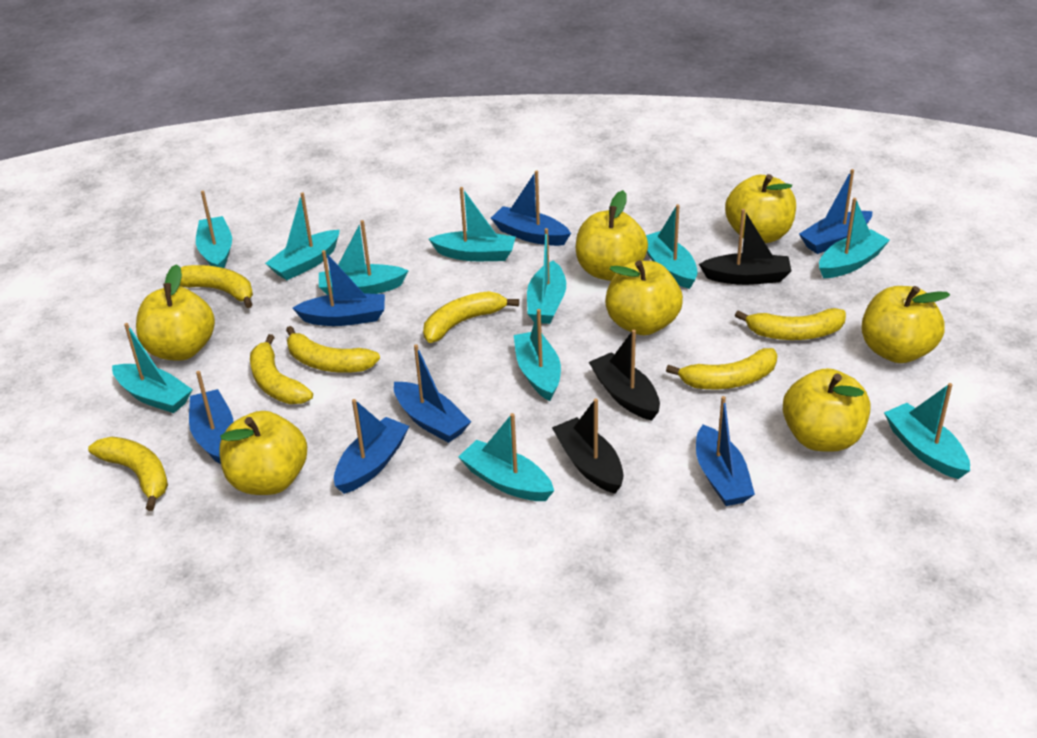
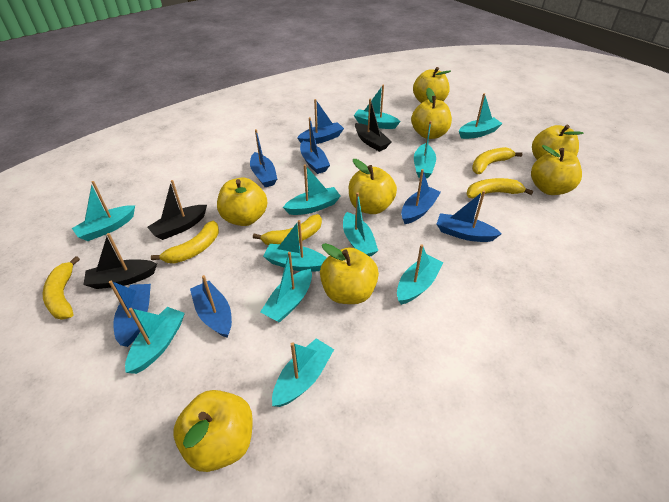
yellow apple: 7 -> 8
yellow banana: 7 -> 5

